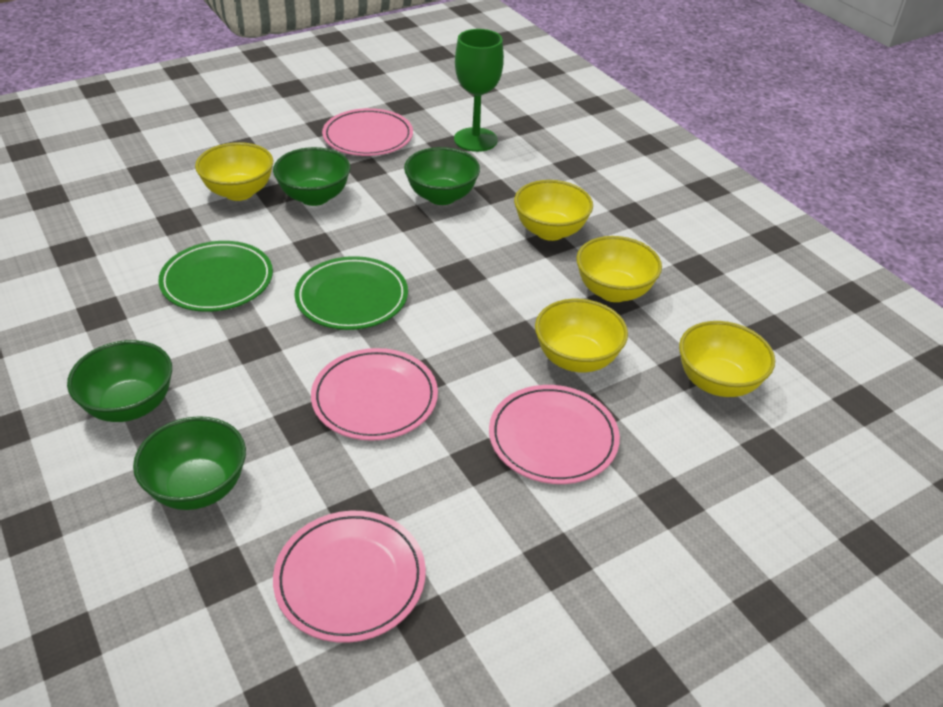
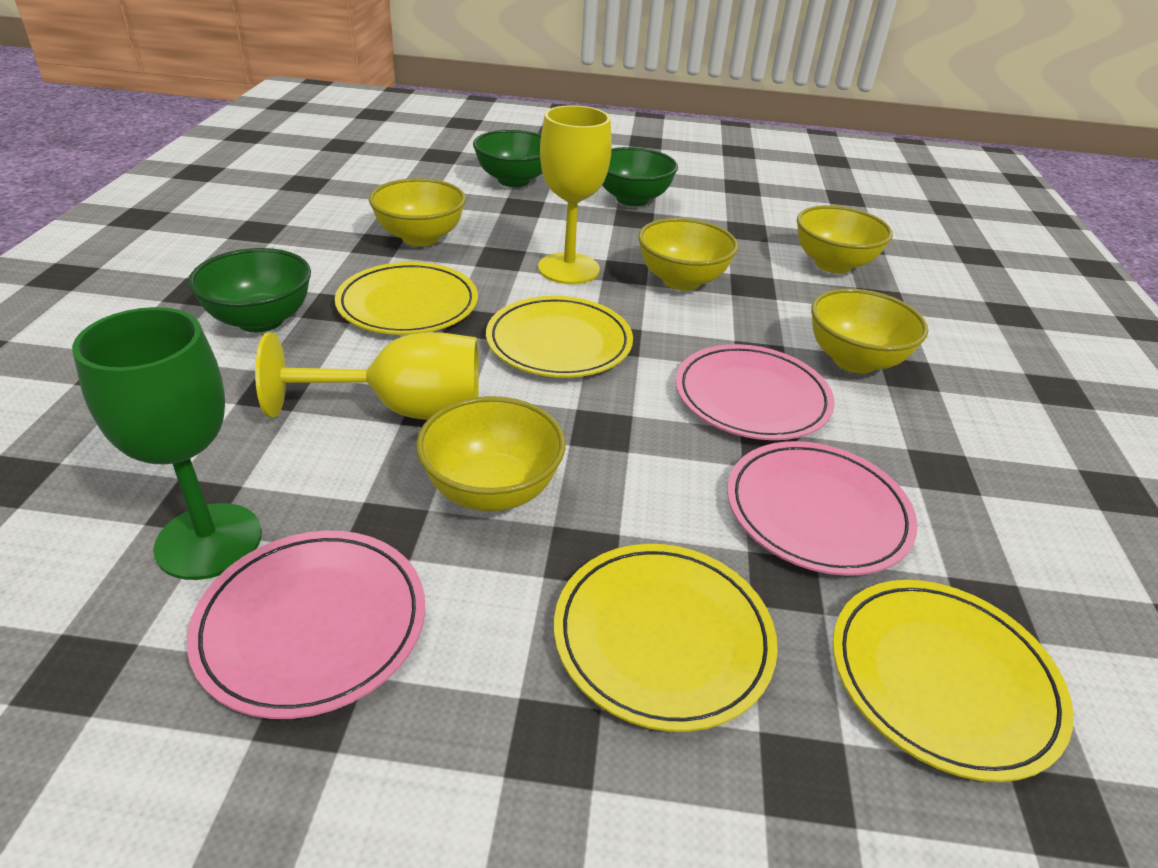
green bowl: 4 -> 3
green plate: 2 -> 0
pink plate: 4 -> 3
yellow goblet: 0 -> 2
yellow plate: 0 -> 4

